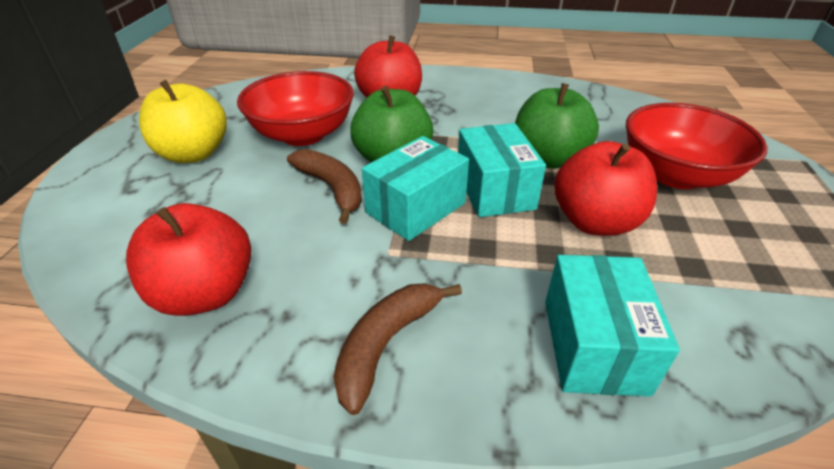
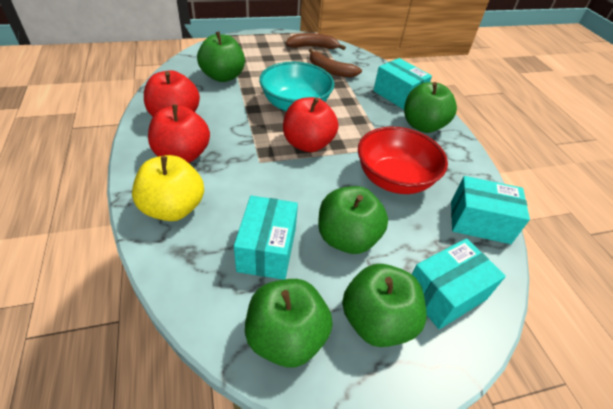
green apple: 2 -> 5
red bowl: 2 -> 1
turquoise bowl: 0 -> 1
turquoise box: 3 -> 4

